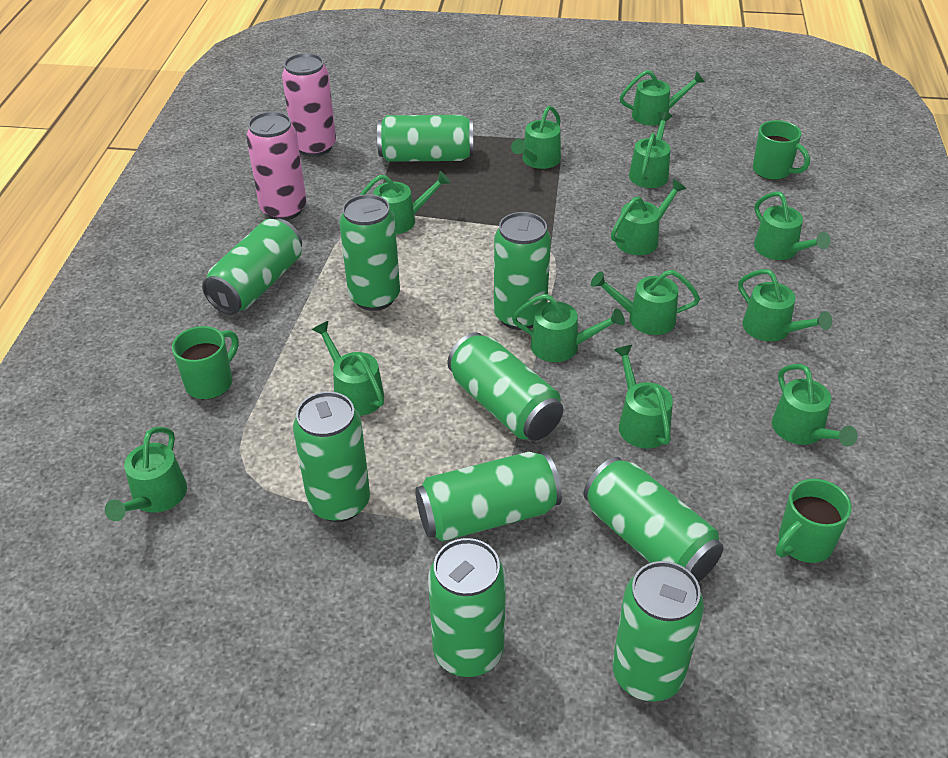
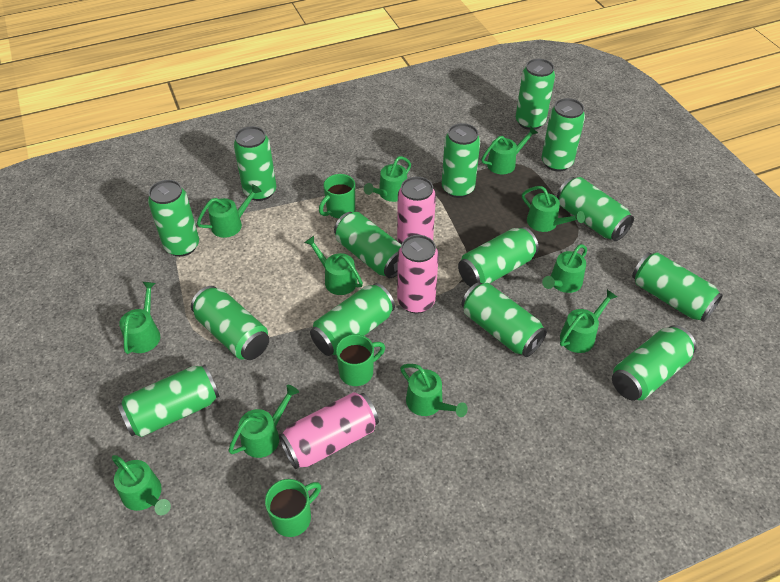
green can: 10 -> 14
green watering can: 13 -> 11
pink can: 2 -> 3

